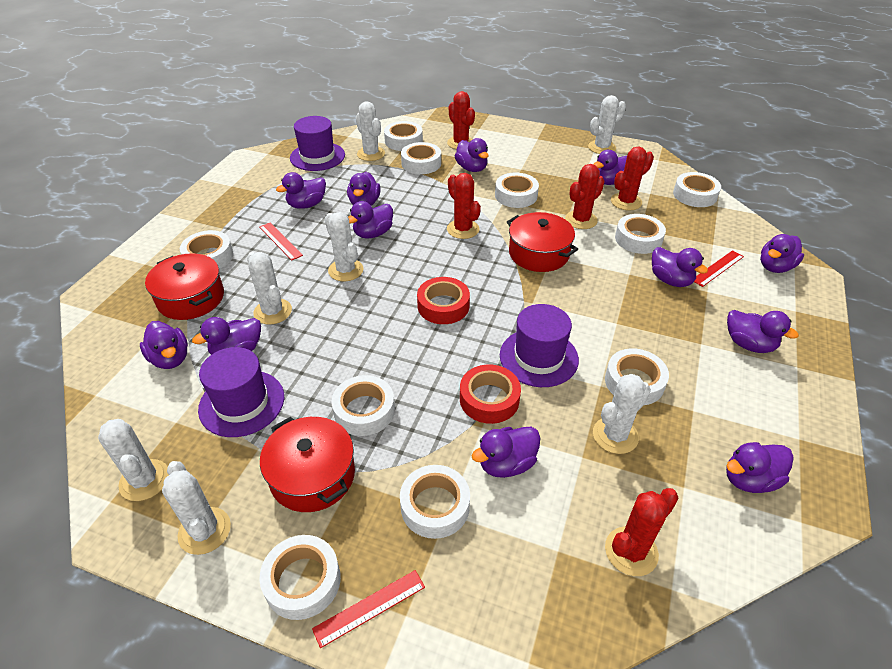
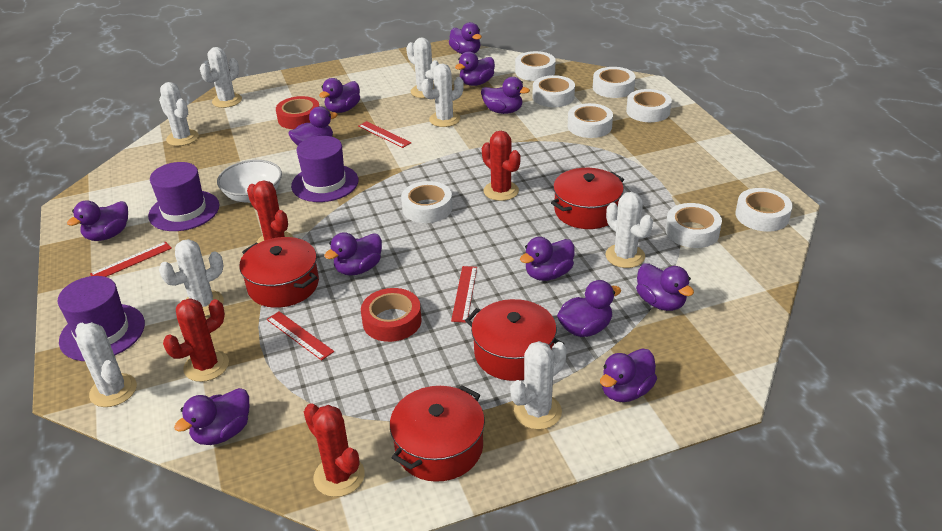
red cactus: 5 -> 4
red pot: 3 -> 4
red ruler: 3 -> 4
white bowl: 0 -> 1
white cactus: 7 -> 8
white tape: 10 -> 8

